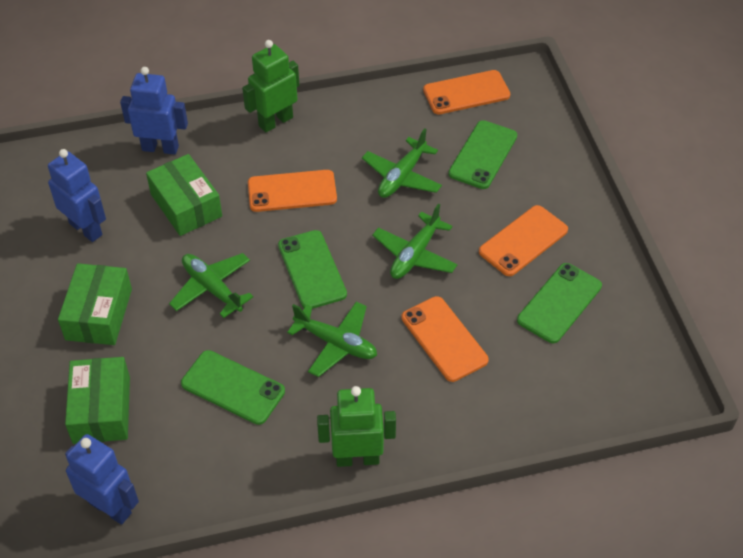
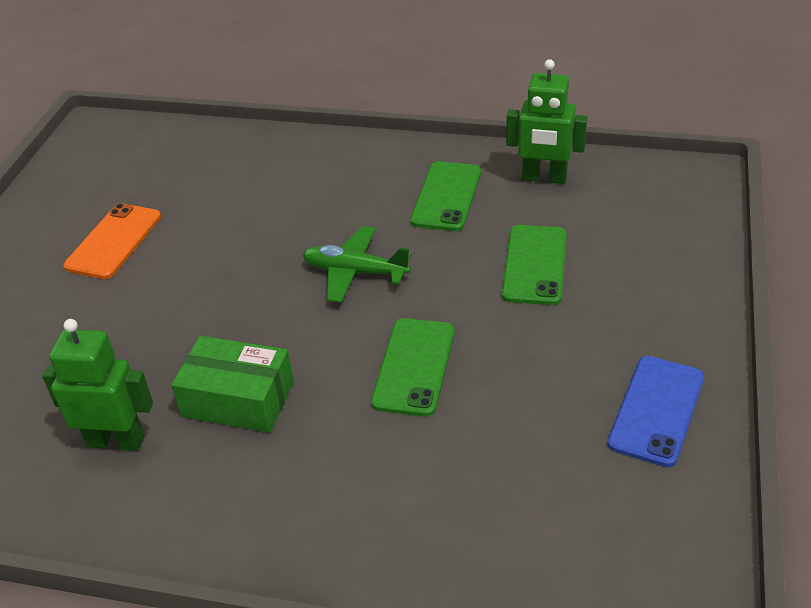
blue phone: 0 -> 1
blue robot: 3 -> 0
green box: 3 -> 1
green phone: 4 -> 3
green plane: 4 -> 1
orange phone: 4 -> 1

